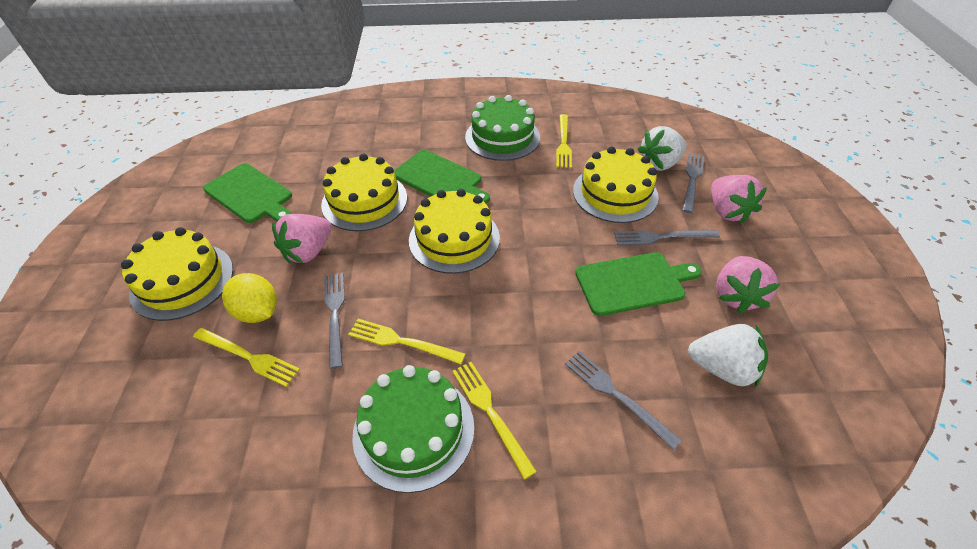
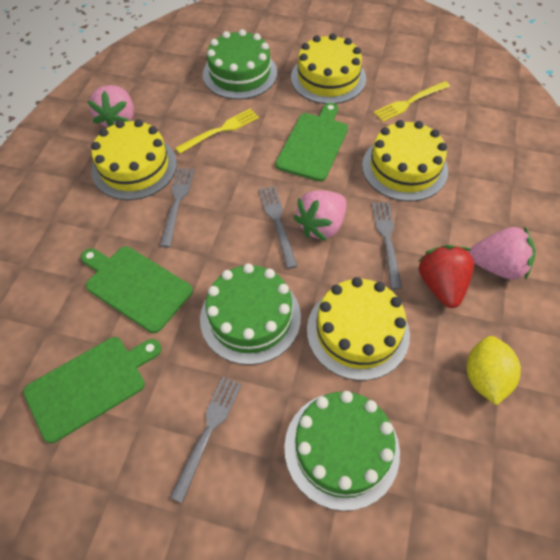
green cake: 2 -> 3
red strawberry: 0 -> 1
white strawberry: 2 -> 0
yellow fork: 4 -> 2

